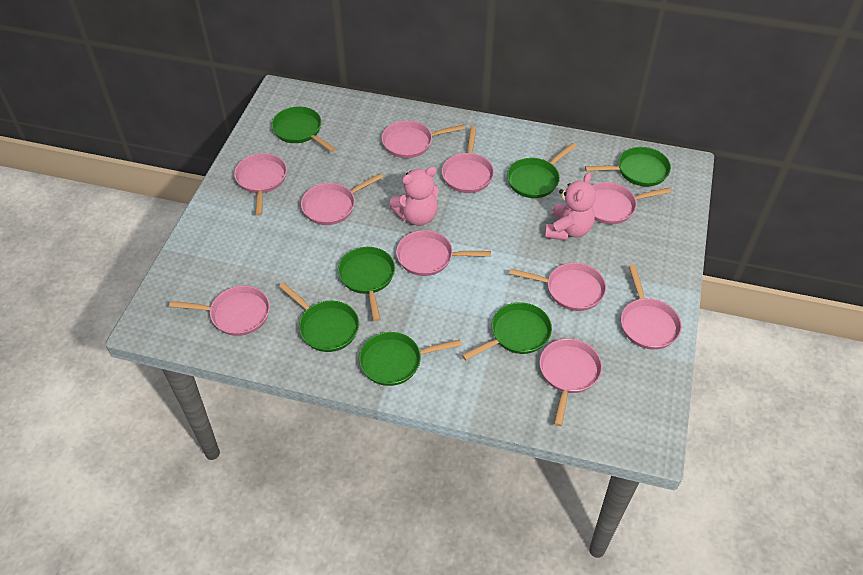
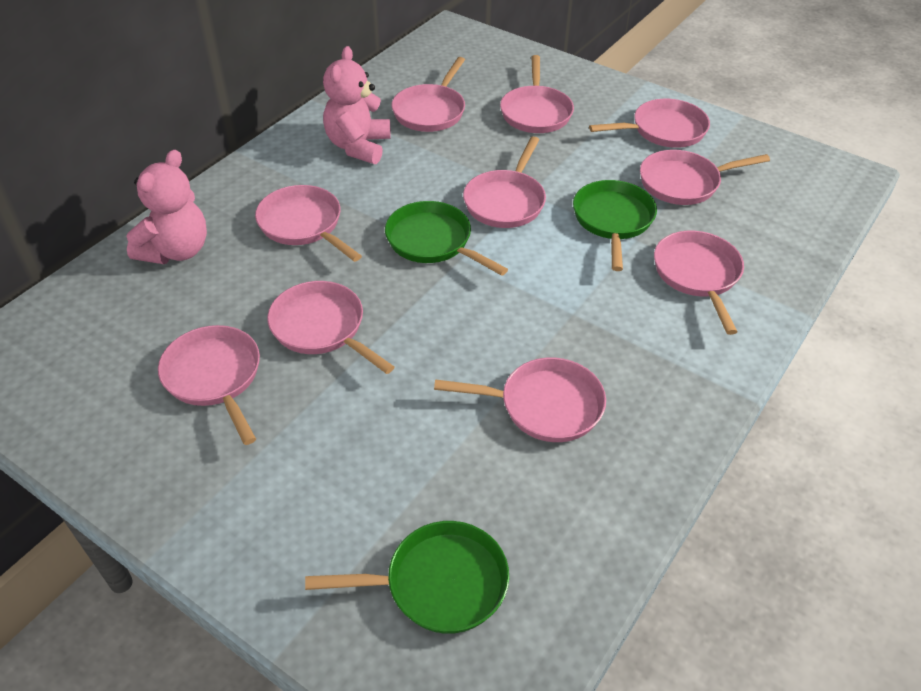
green pan: 7 -> 3

